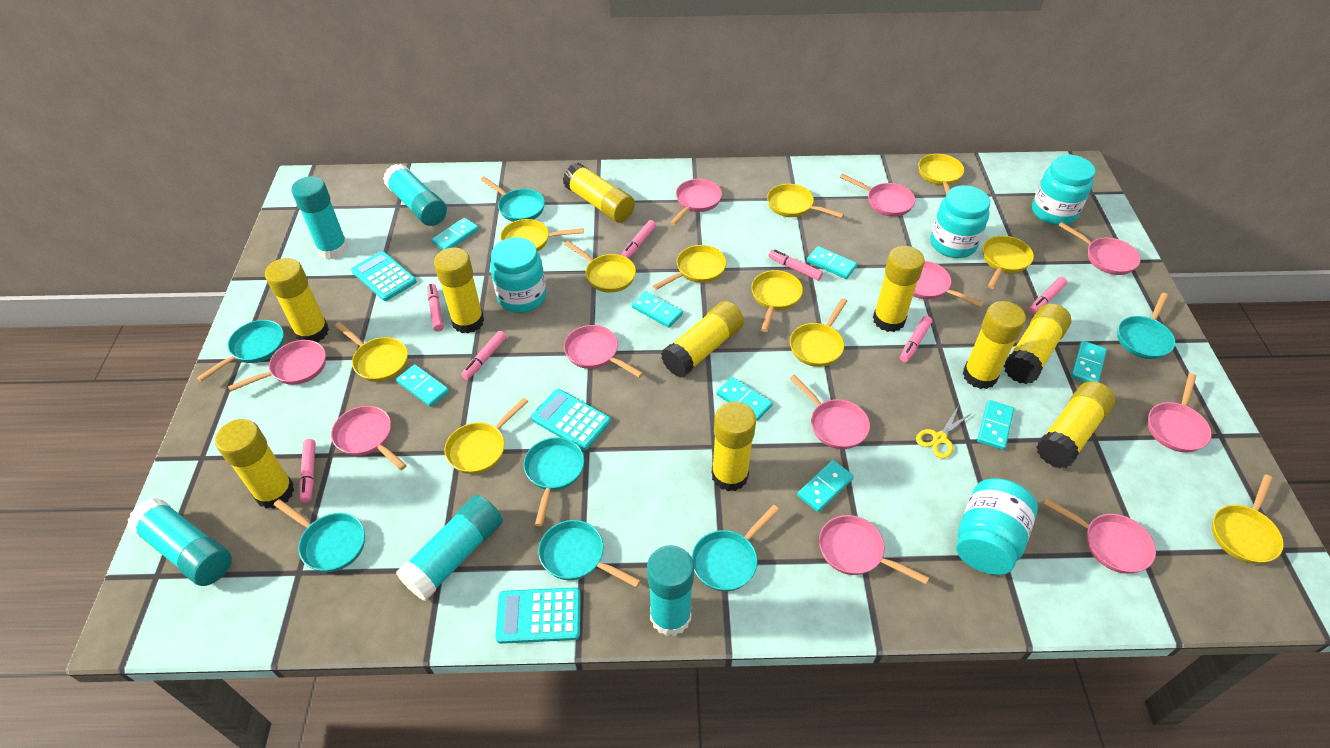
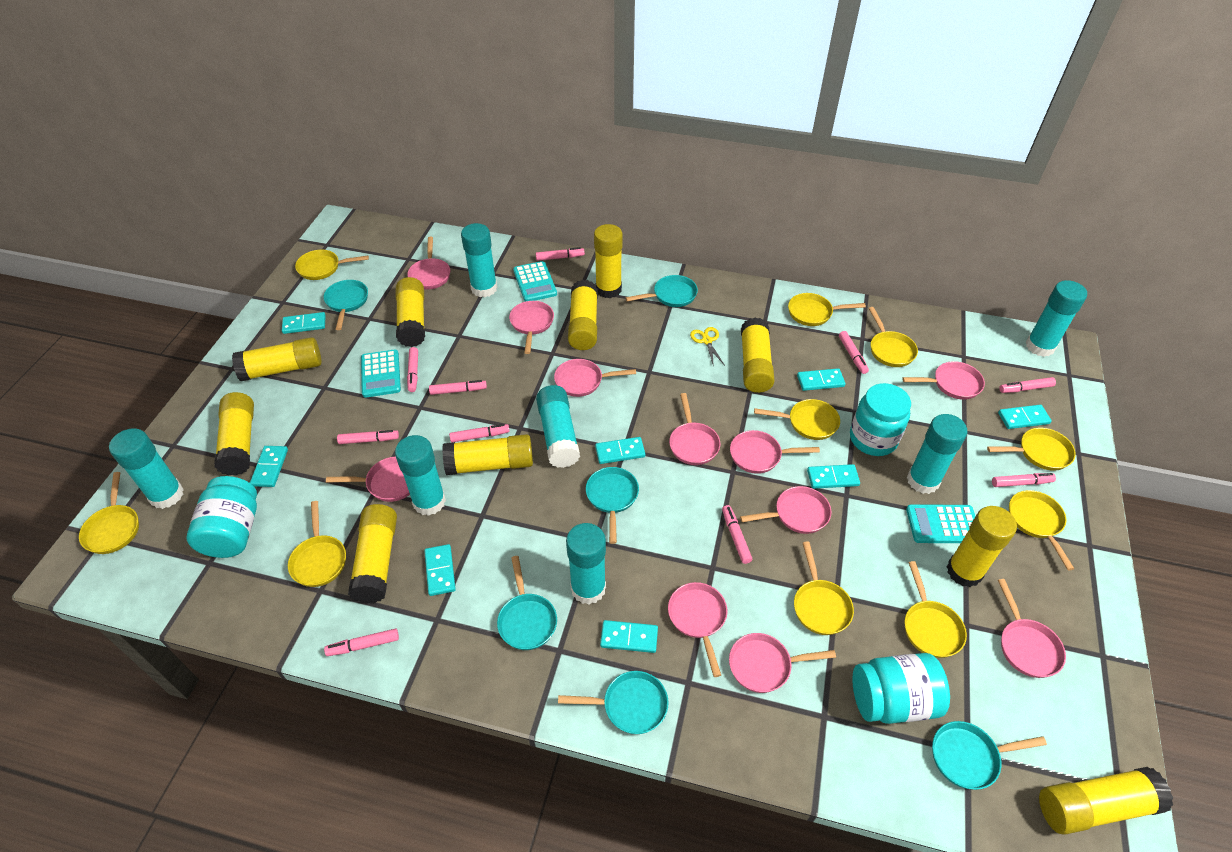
pink marker: 7 -> 10
turquoise glue stick: 5 -> 7
turquoise jar: 4 -> 3
turquoise pan: 7 -> 6
yellow pan: 11 -> 10

